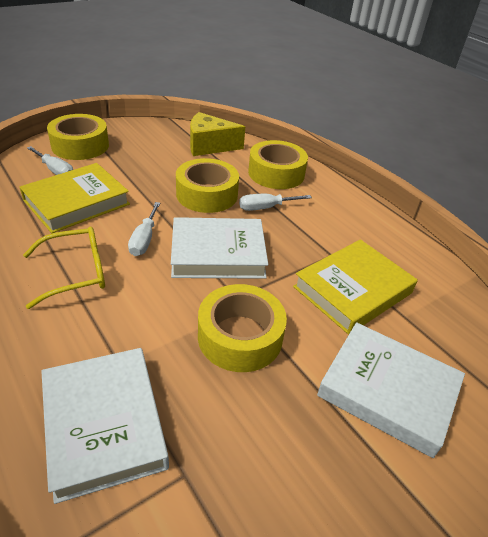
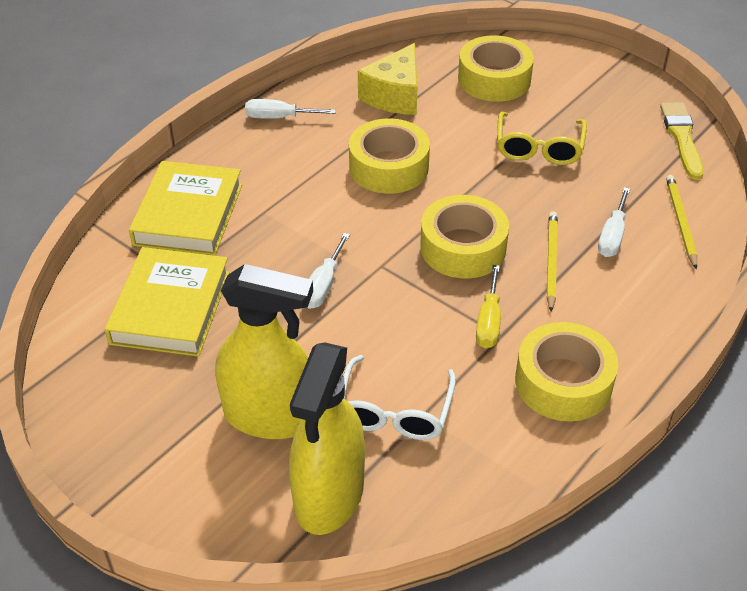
white book: 3 -> 0
white glasses: 0 -> 1
yellow brush: 0 -> 1
yellow pencil: 0 -> 2
yellow screwdriver: 0 -> 1
yellow spray bottle: 0 -> 2

